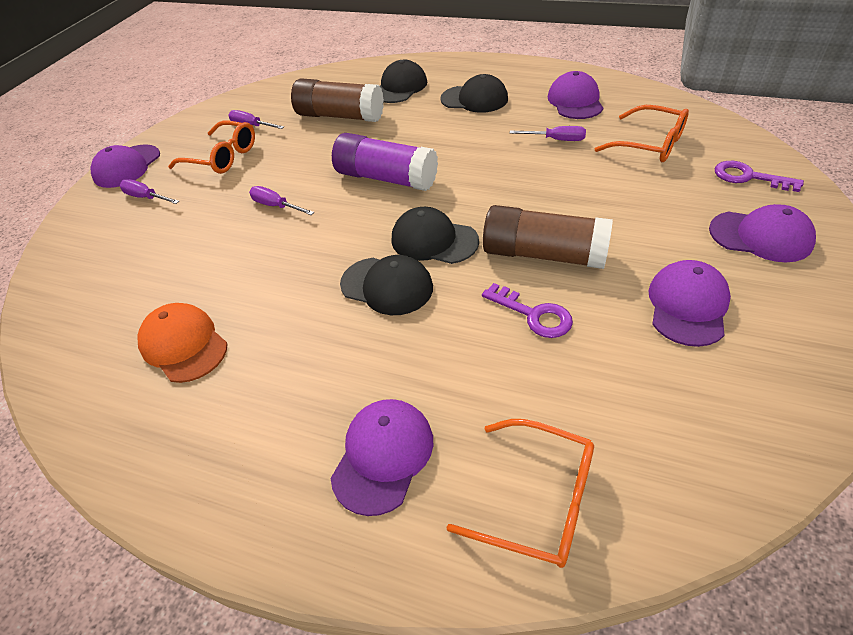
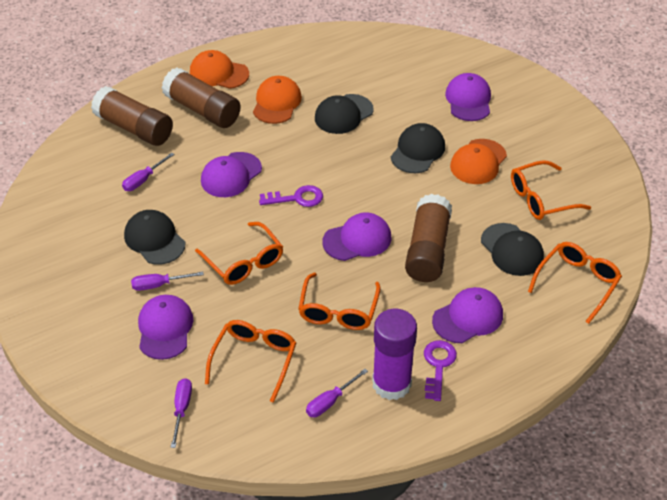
brown glue stick: 2 -> 3
orange cap: 1 -> 3
orange glasses: 3 -> 5

